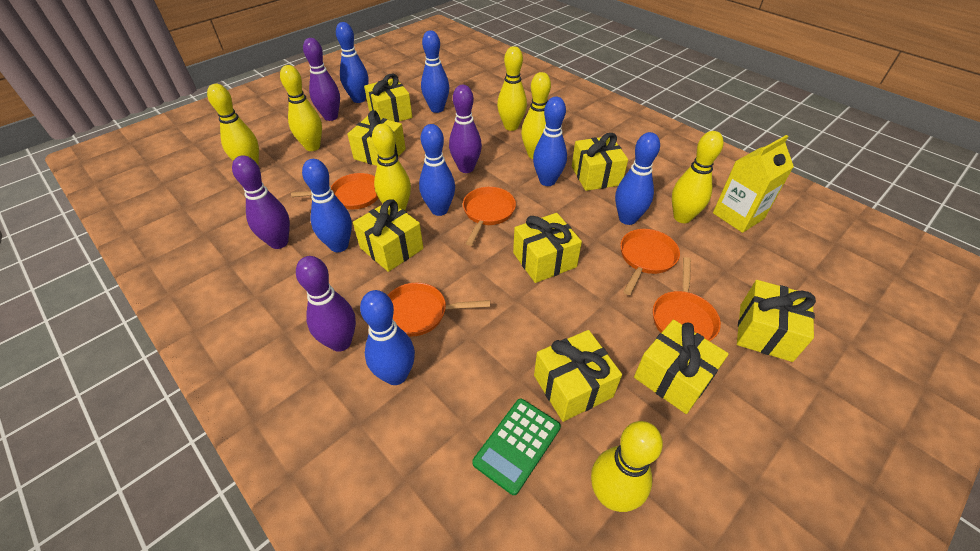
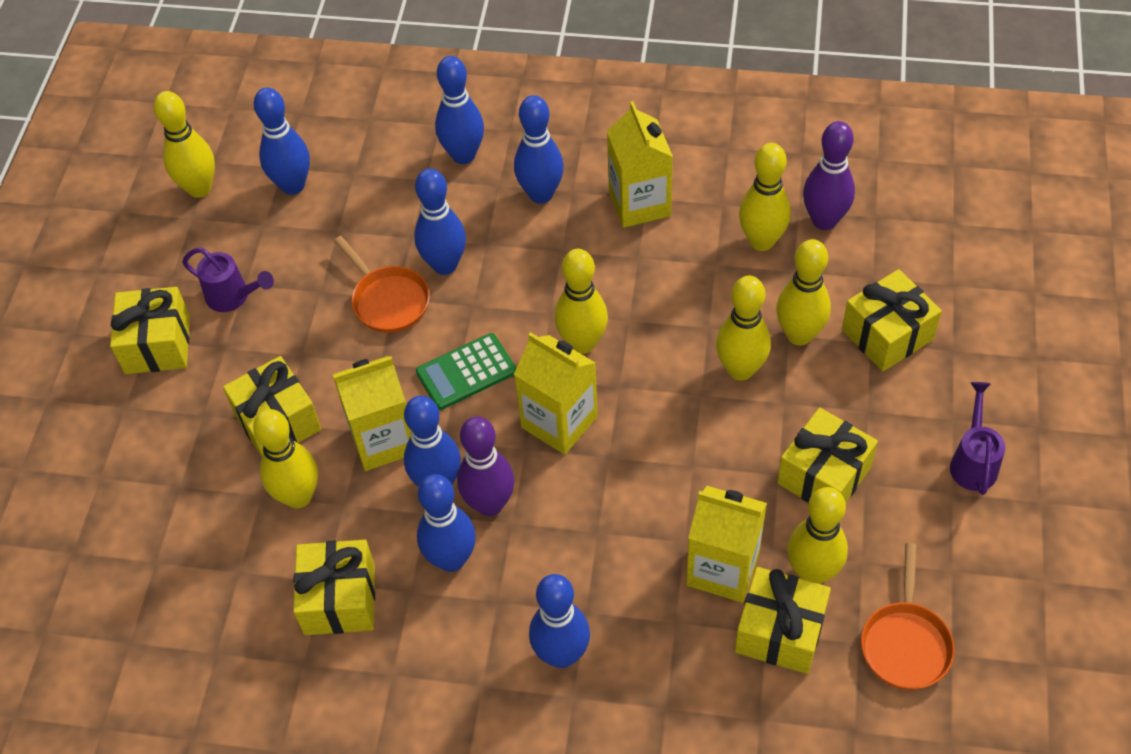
orange pan: 5 -> 2
purple bowling pin: 4 -> 2
purple watering can: 0 -> 2
yellow carton: 1 -> 4
yellow gift: 8 -> 6

